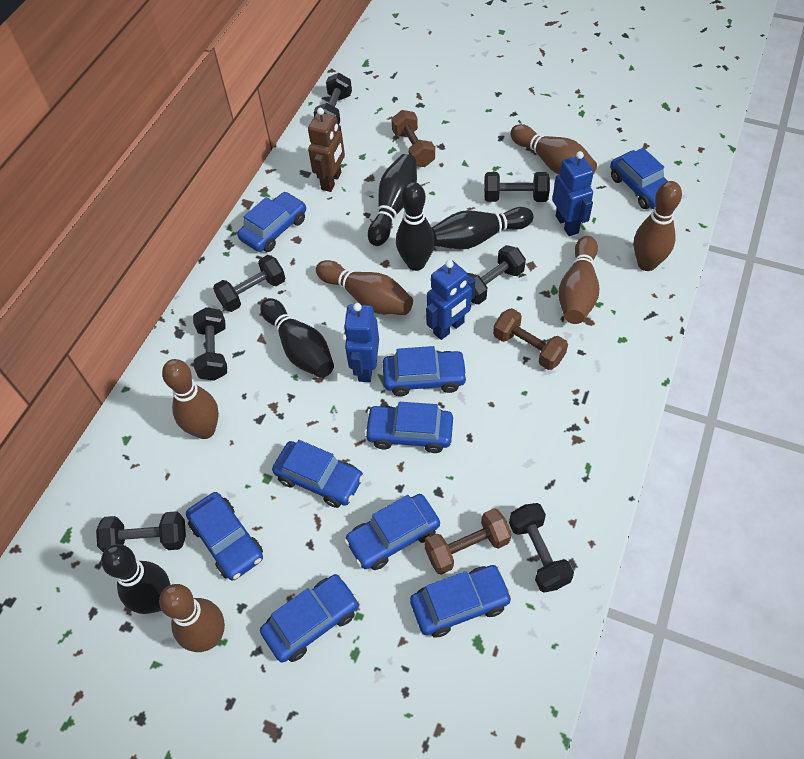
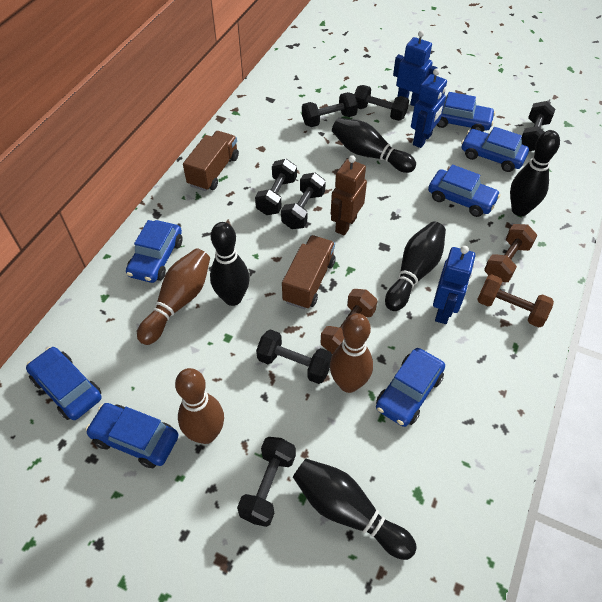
blue car: 9 -> 7
brown bowling pin: 6 -> 3
brown truck: 0 -> 2

